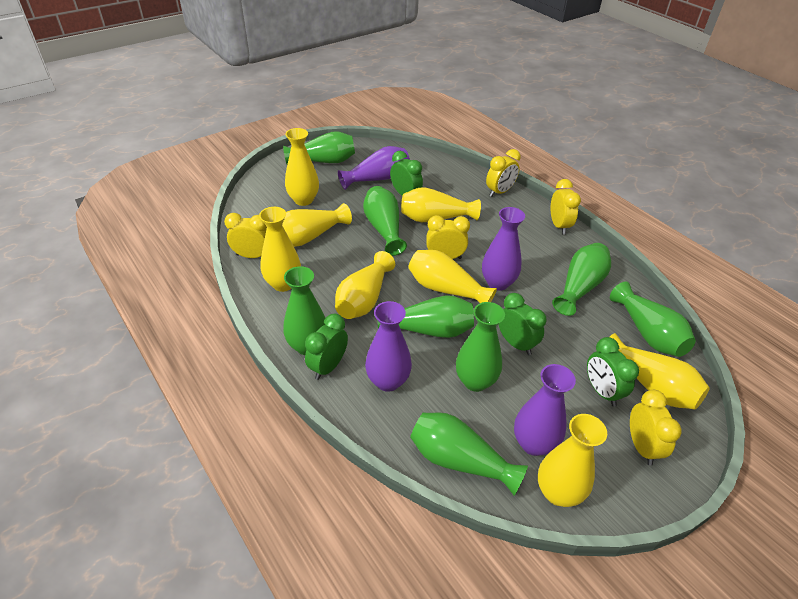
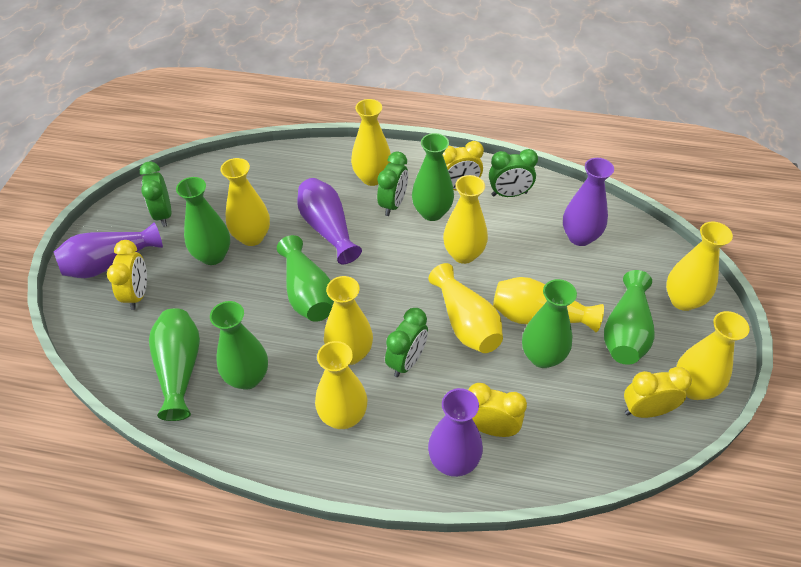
green vase: 8 -> 7
yellow clock: 5 -> 4
yellow vase: 8 -> 9

